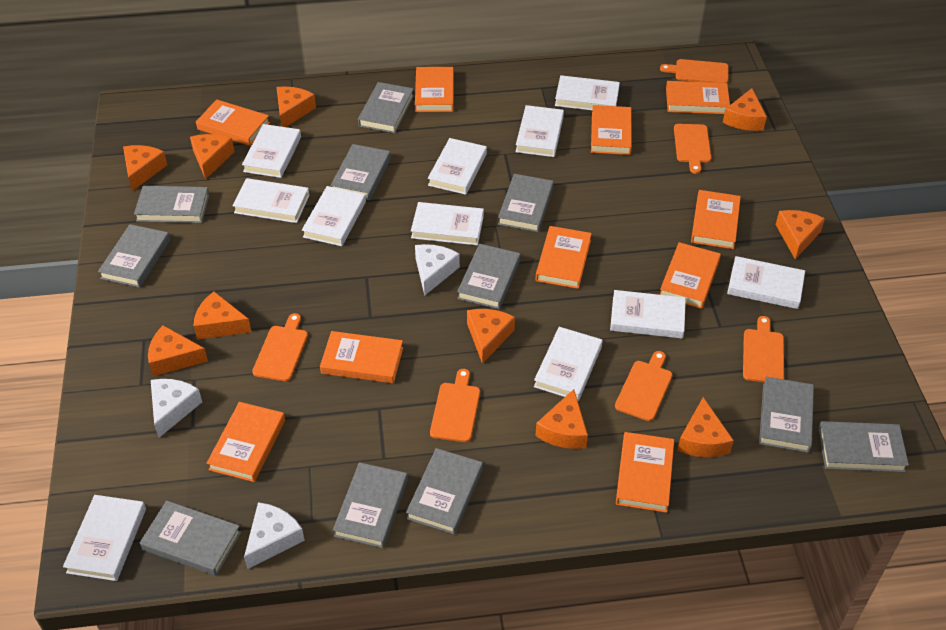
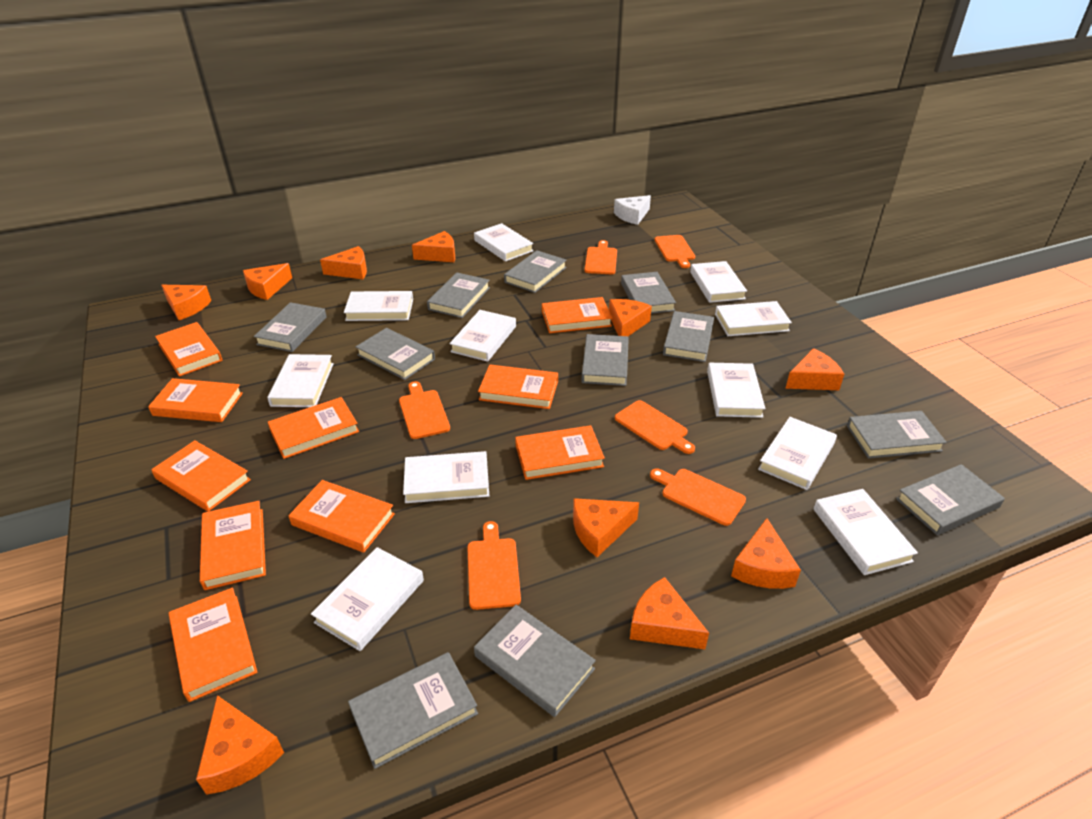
white cheese: 3 -> 1

